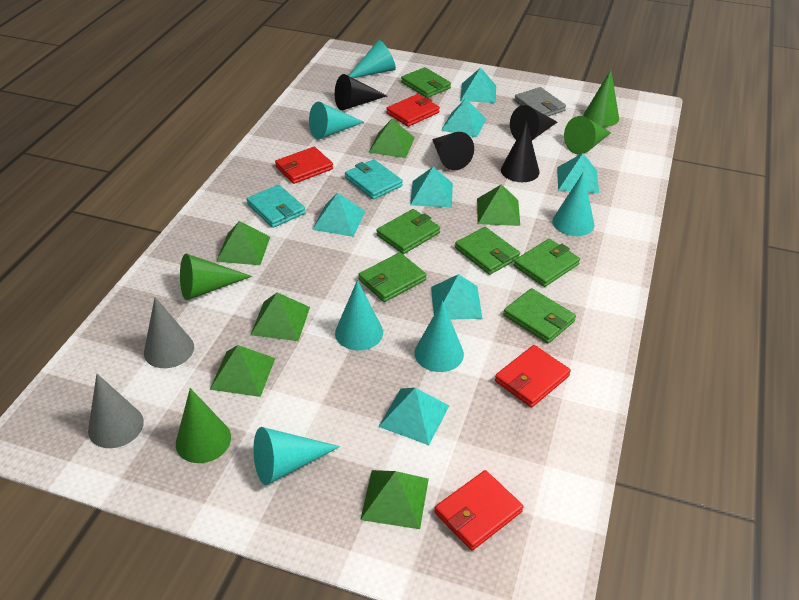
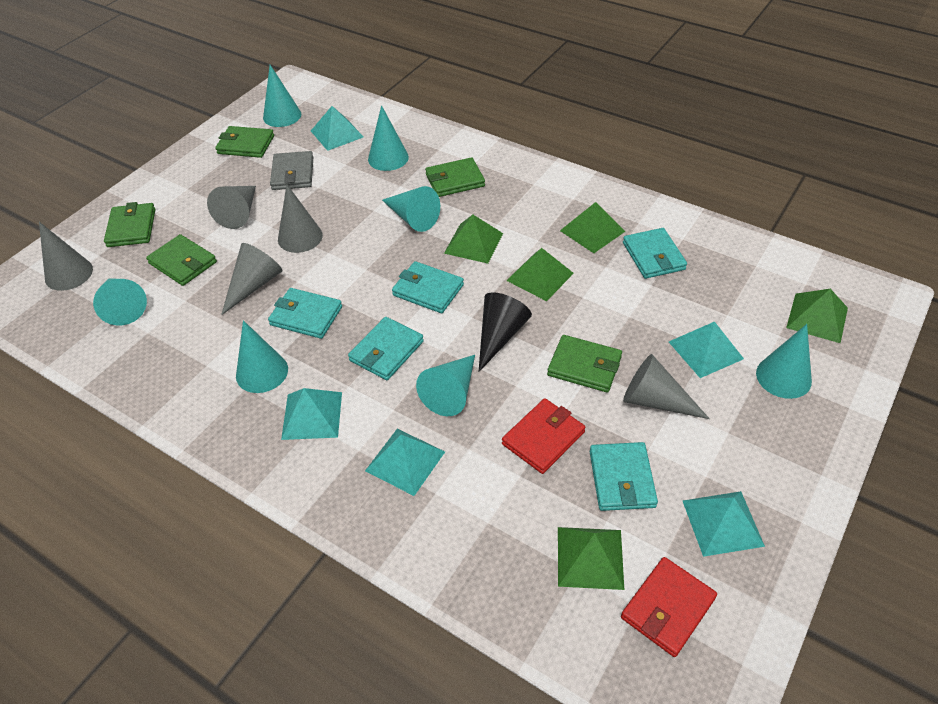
black cone: 4 -> 1
green cone: 4 -> 0
green pyramid: 6 -> 5
green wallet: 6 -> 5
grey cone: 2 -> 5
red wallet: 4 -> 2
turquoise cone: 6 -> 7
turquoise pyramid: 7 -> 5
turquoise wallet: 2 -> 5

